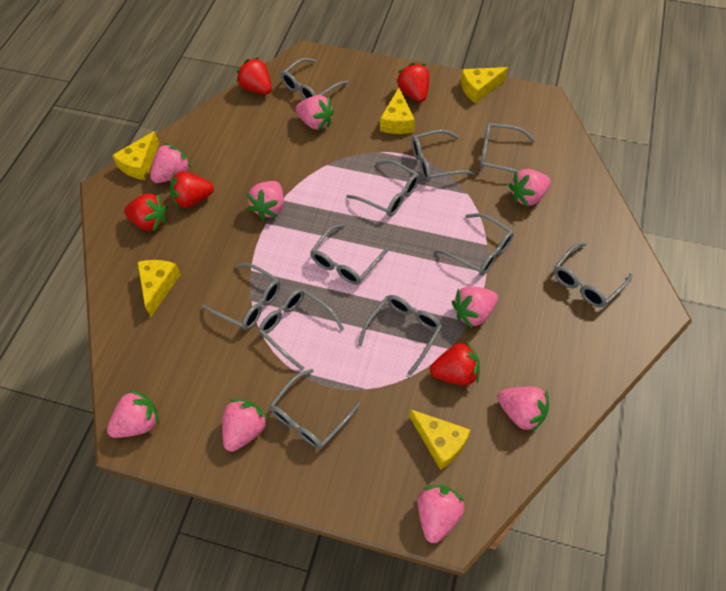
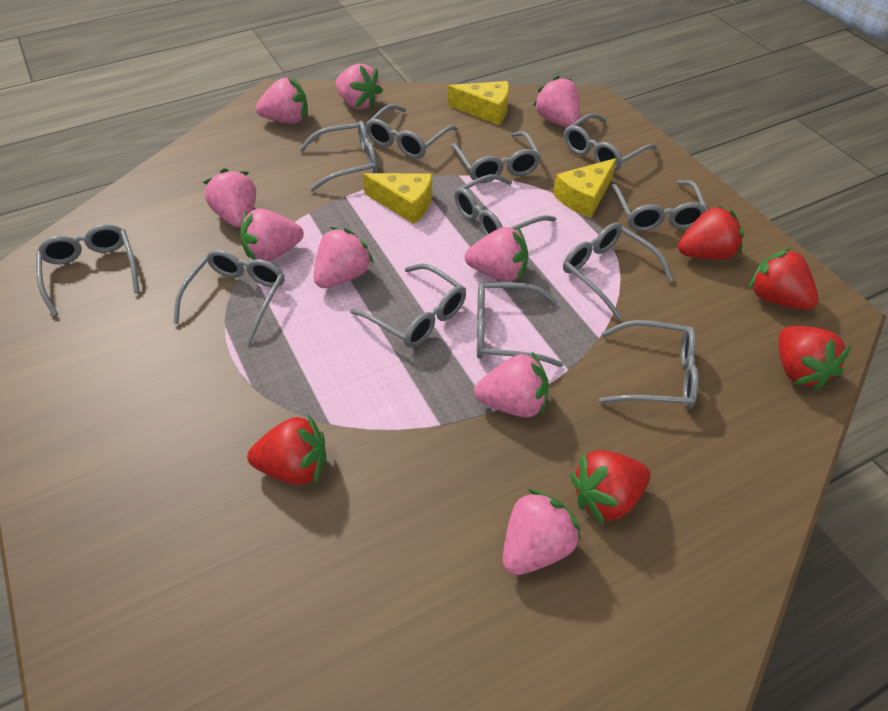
grey glasses: 11 -> 12
yellow cheese: 5 -> 3

